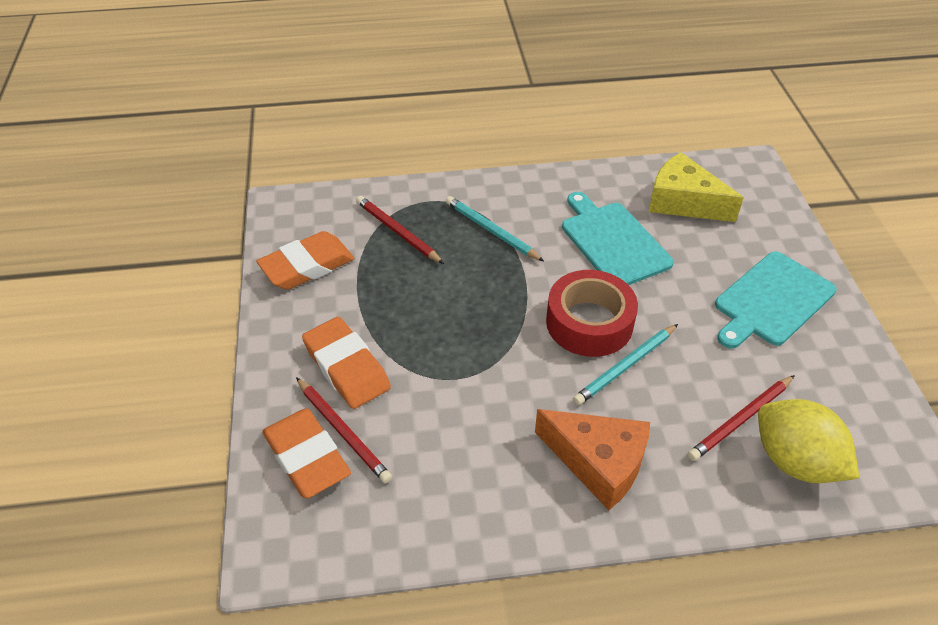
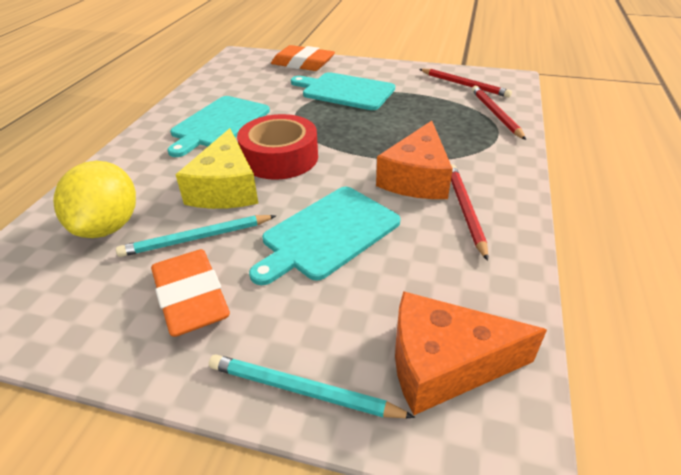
orange cheese: 1 -> 2
orange eraser: 3 -> 2
turquoise cutting board: 2 -> 3

